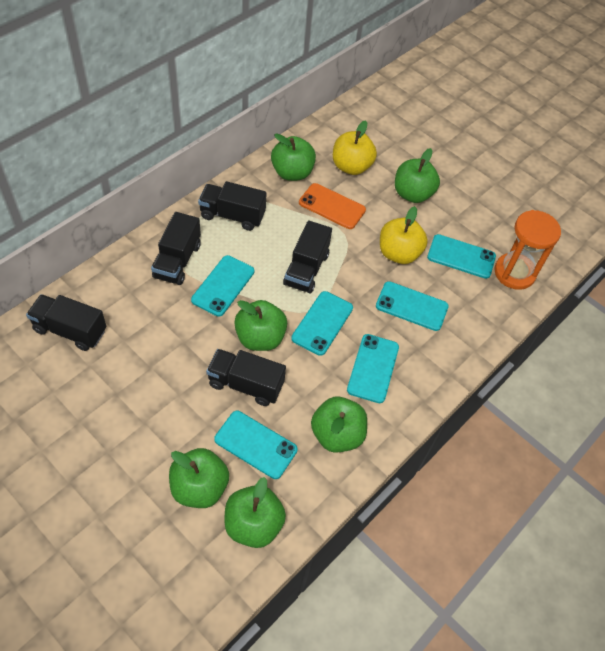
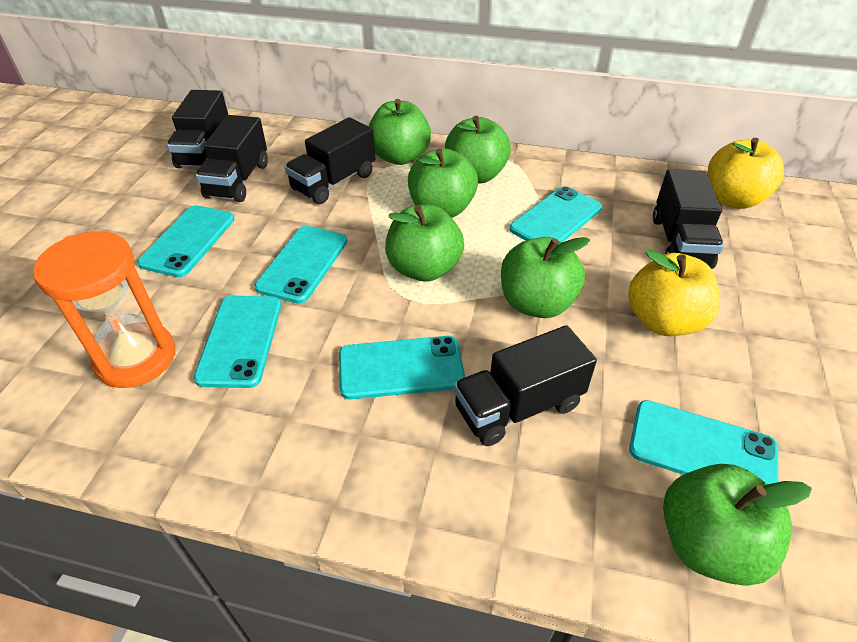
orange phone: 1 -> 0

